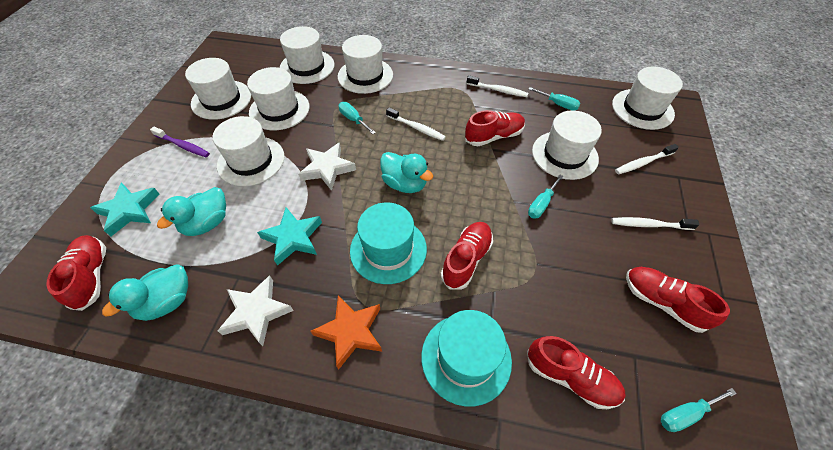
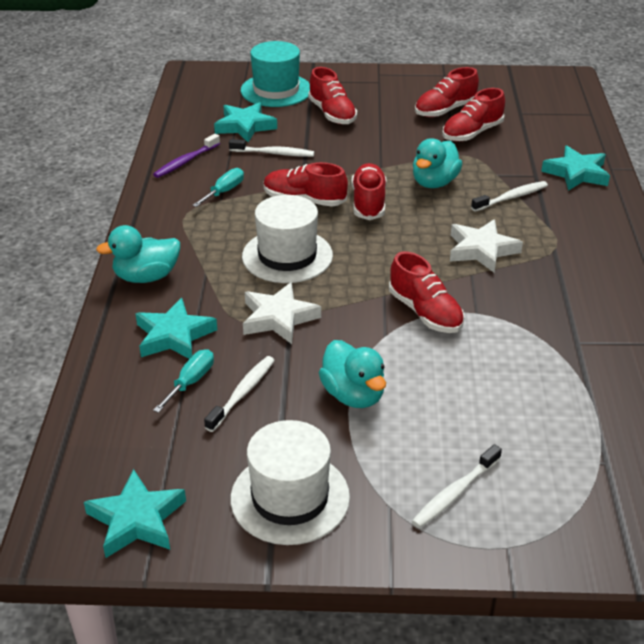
orange star: 1 -> 0
red shoe: 5 -> 6
turquoise hat: 2 -> 1
turquoise screwdriver: 4 -> 2
turquoise star: 2 -> 4
white hat: 7 -> 2

